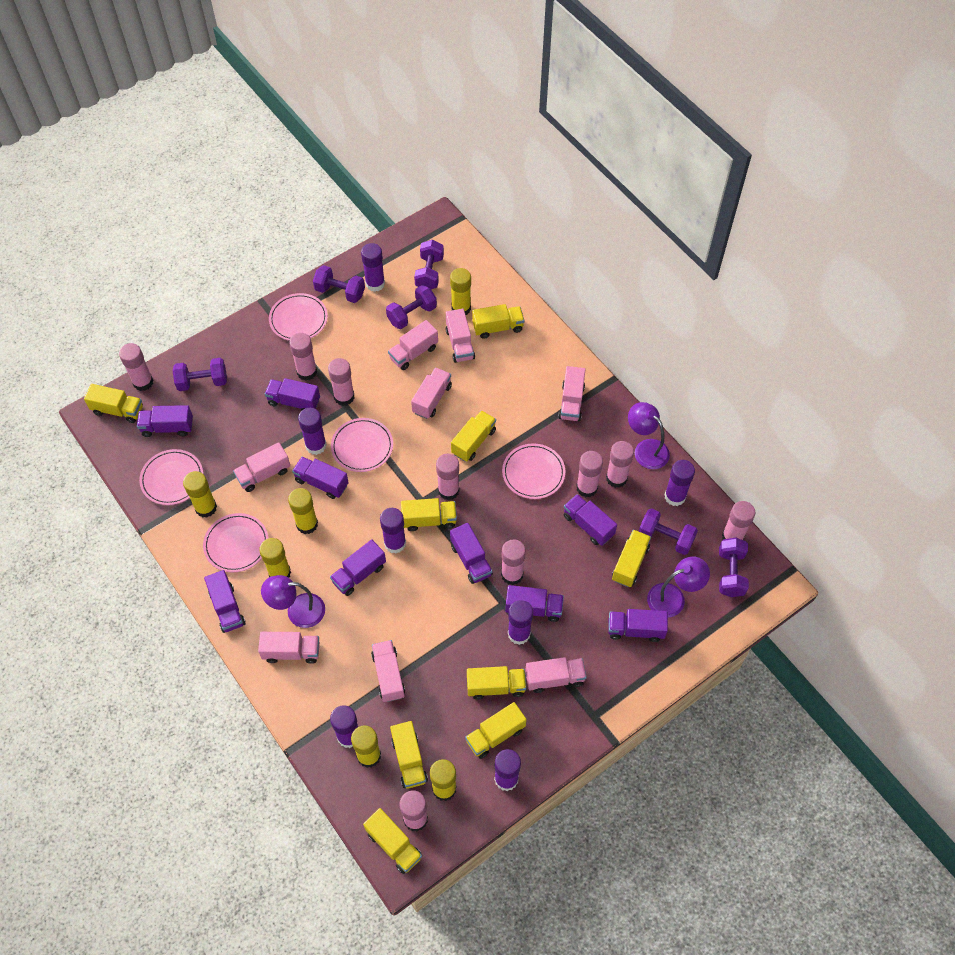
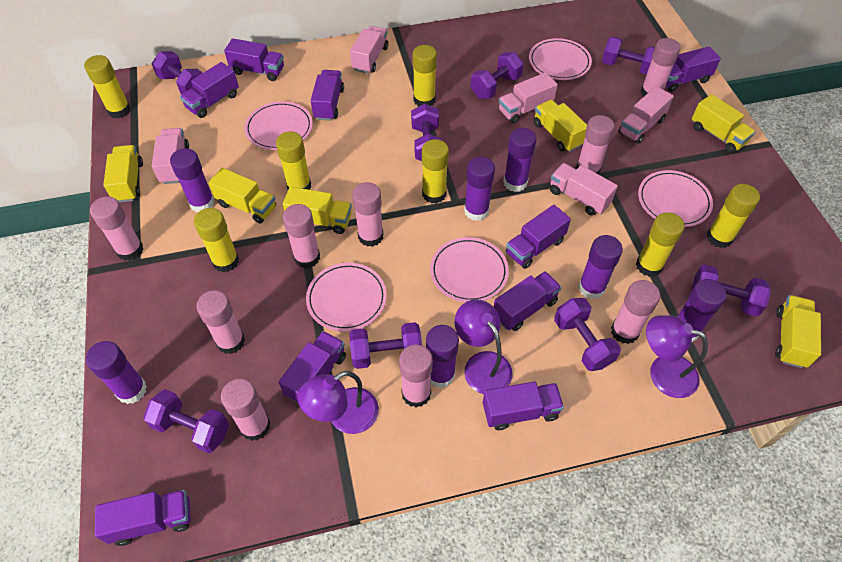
pink truck: 8 -> 5
purple dumbbell: 6 -> 8
yellow glue stick: 6 -> 7
yellow truck: 9 -> 6

